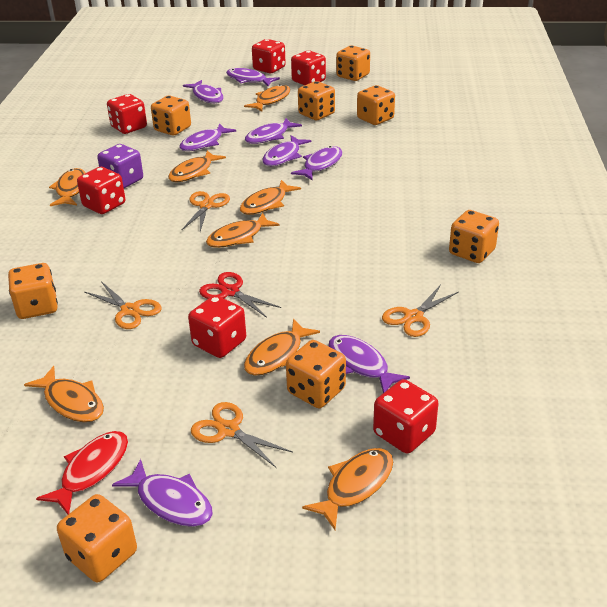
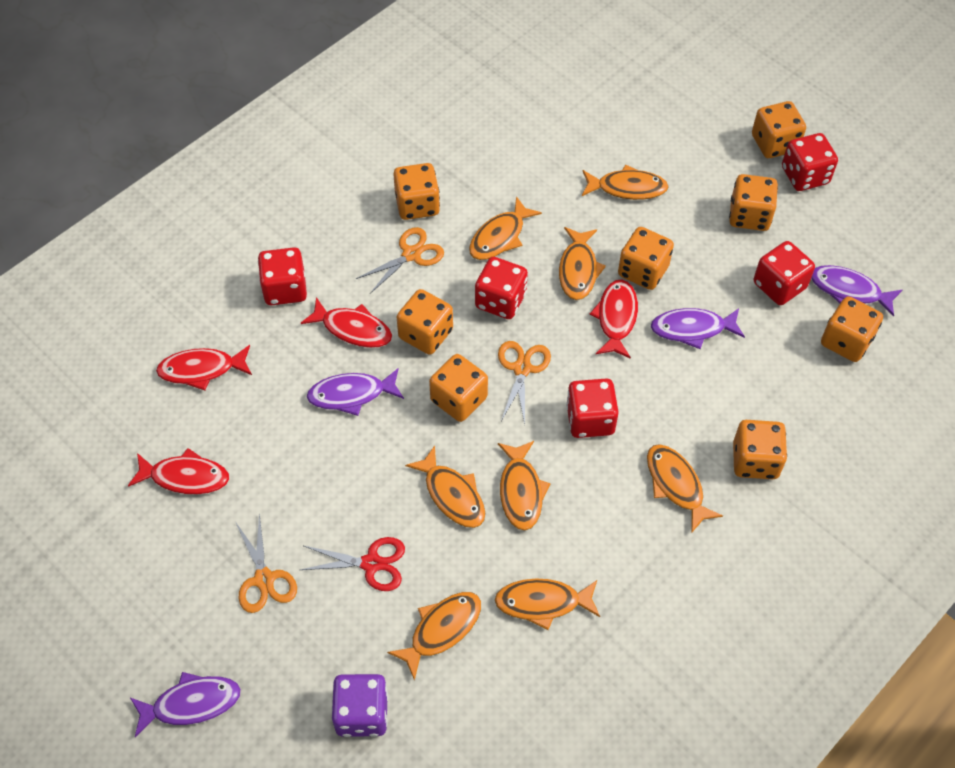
orange scissors: 4 -> 3
purple fish: 8 -> 4
red dice: 6 -> 5
red fish: 1 -> 4

